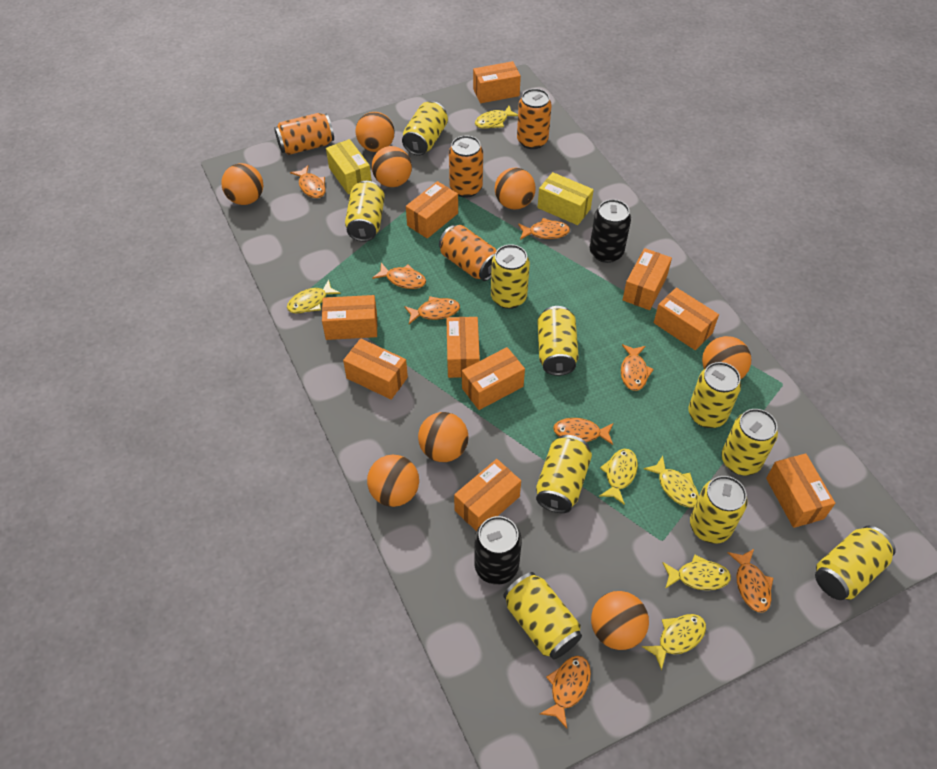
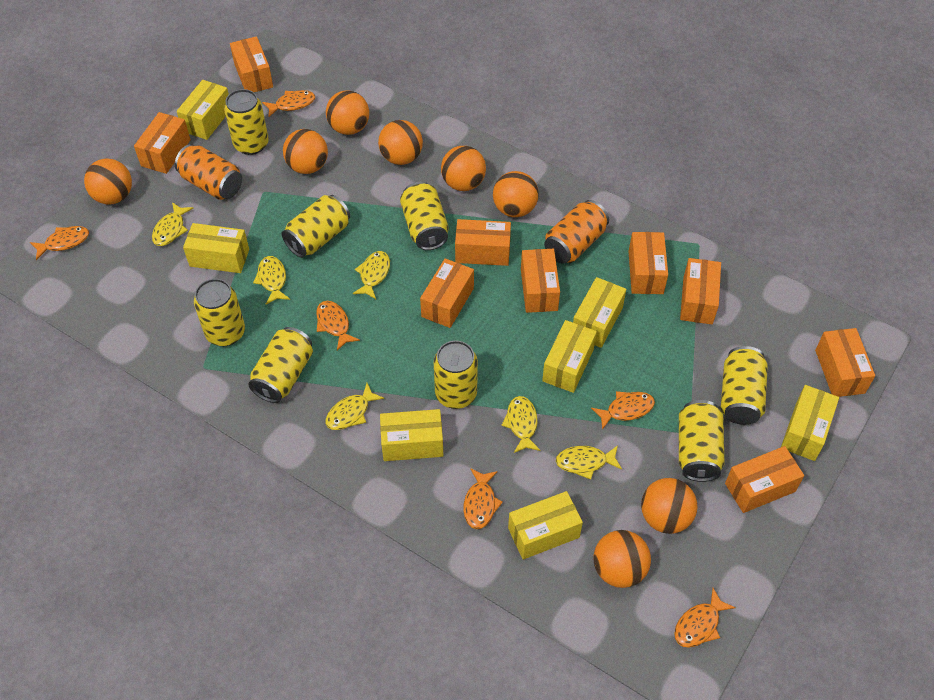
black can: 2 -> 0
orange box: 10 -> 9
orange can: 4 -> 2
orange fish: 8 -> 6
yellow box: 2 -> 7
yellow can: 10 -> 8

